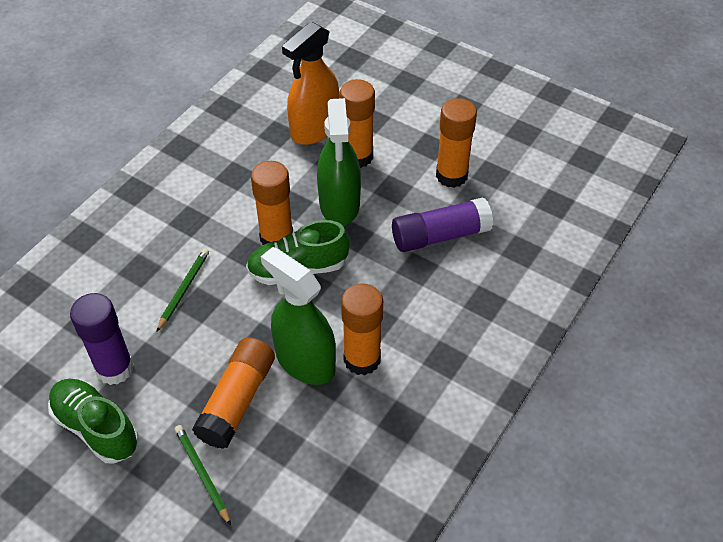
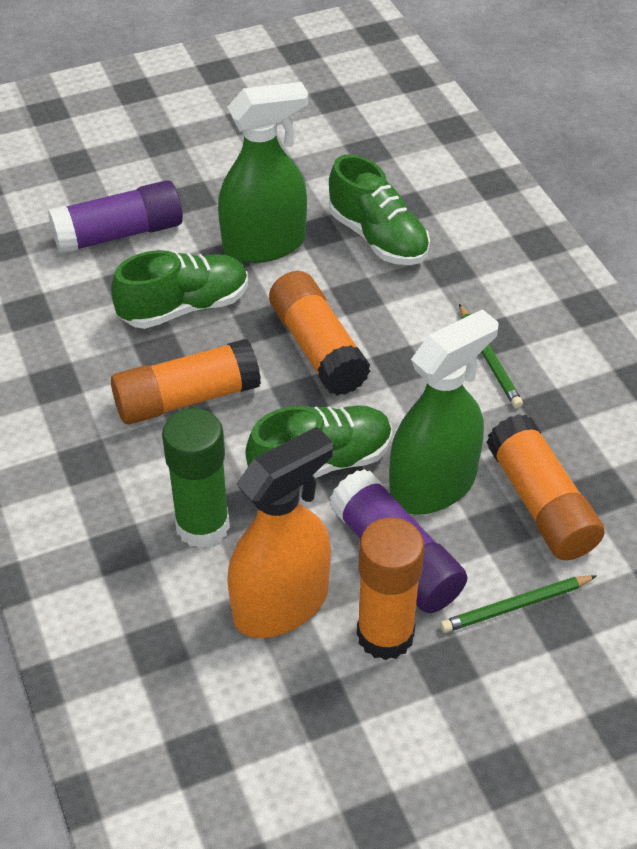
green glue stick: 0 -> 1
green shoe: 2 -> 3
orange glue stick: 5 -> 4

